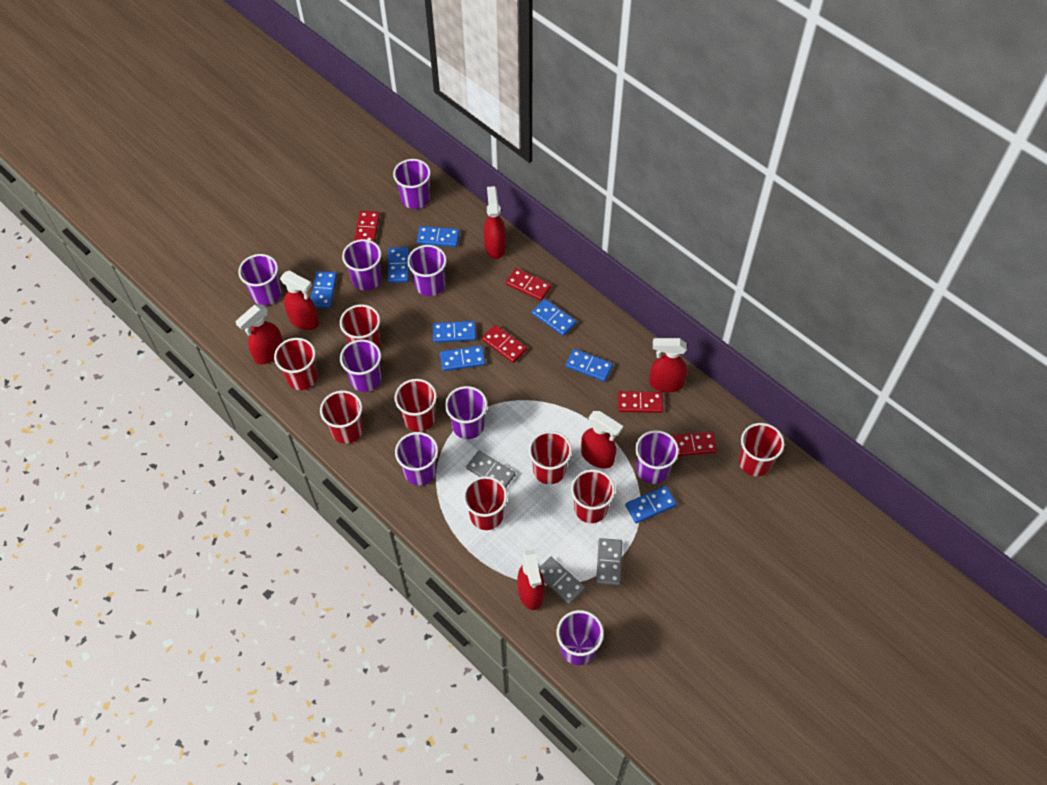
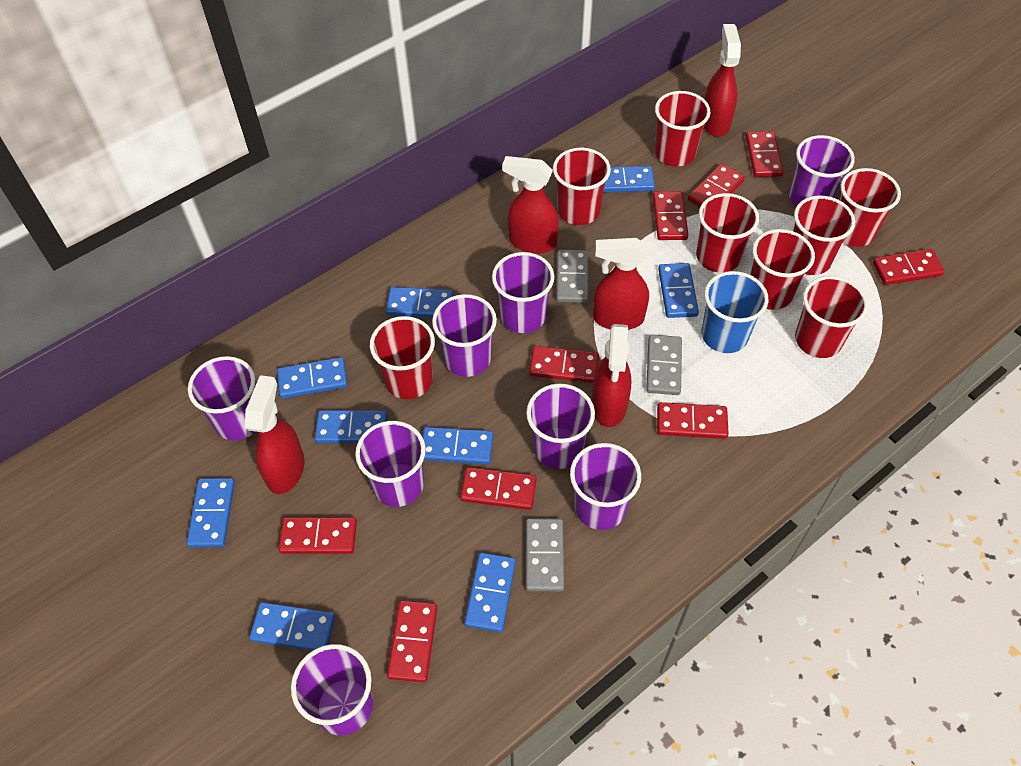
blue cup: 0 -> 1
blue domino: 8 -> 9
purple cup: 9 -> 8
red domino: 5 -> 9
red spray bottle: 6 -> 5

